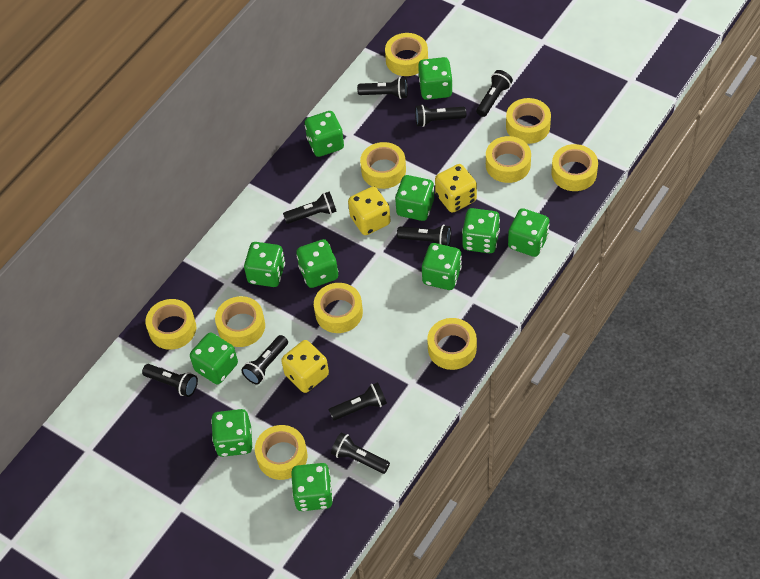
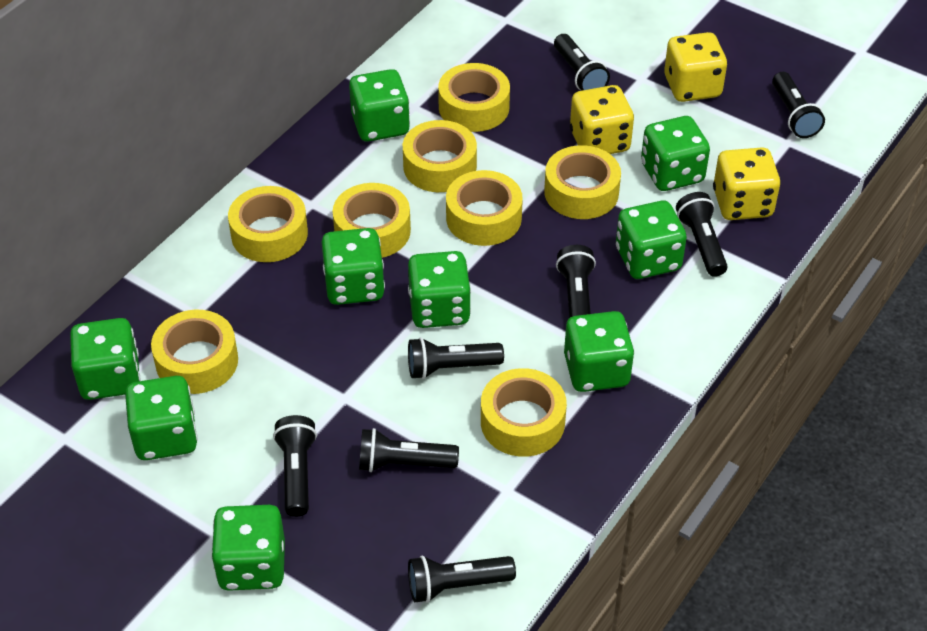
black flashlight: 9 -> 8
green dice: 11 -> 9
yellow tape: 10 -> 8

